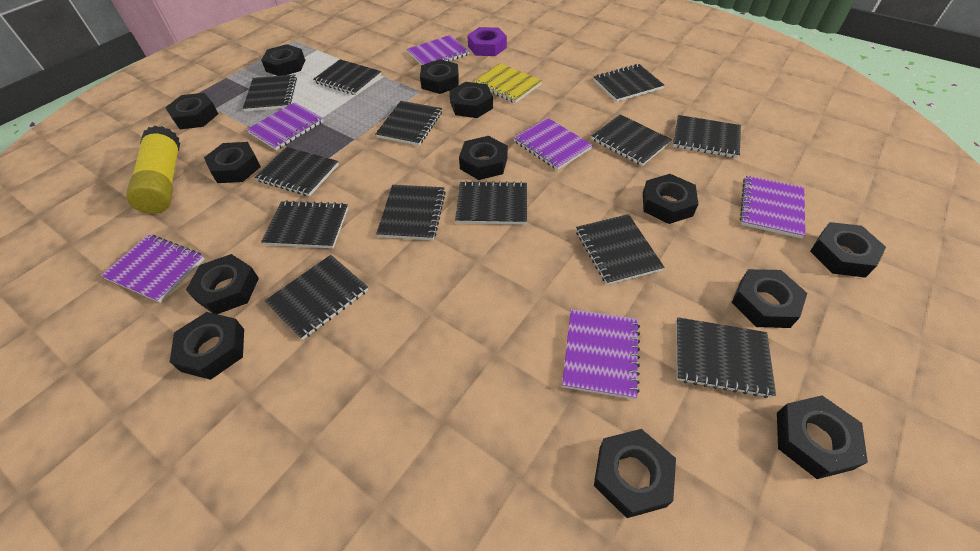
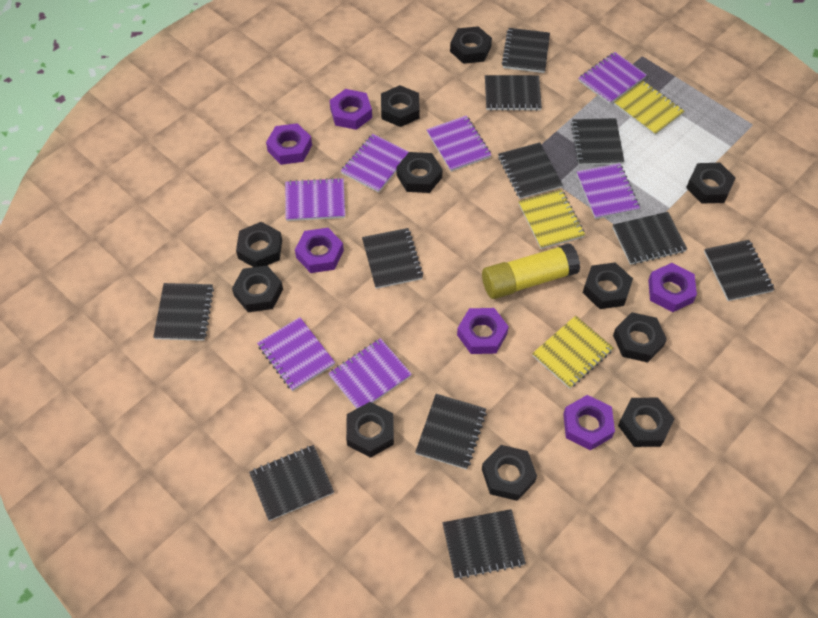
black notebook: 13 -> 11
black nut: 13 -> 11
purple notebook: 6 -> 7
purple nut: 1 -> 6
yellow notebook: 1 -> 3

